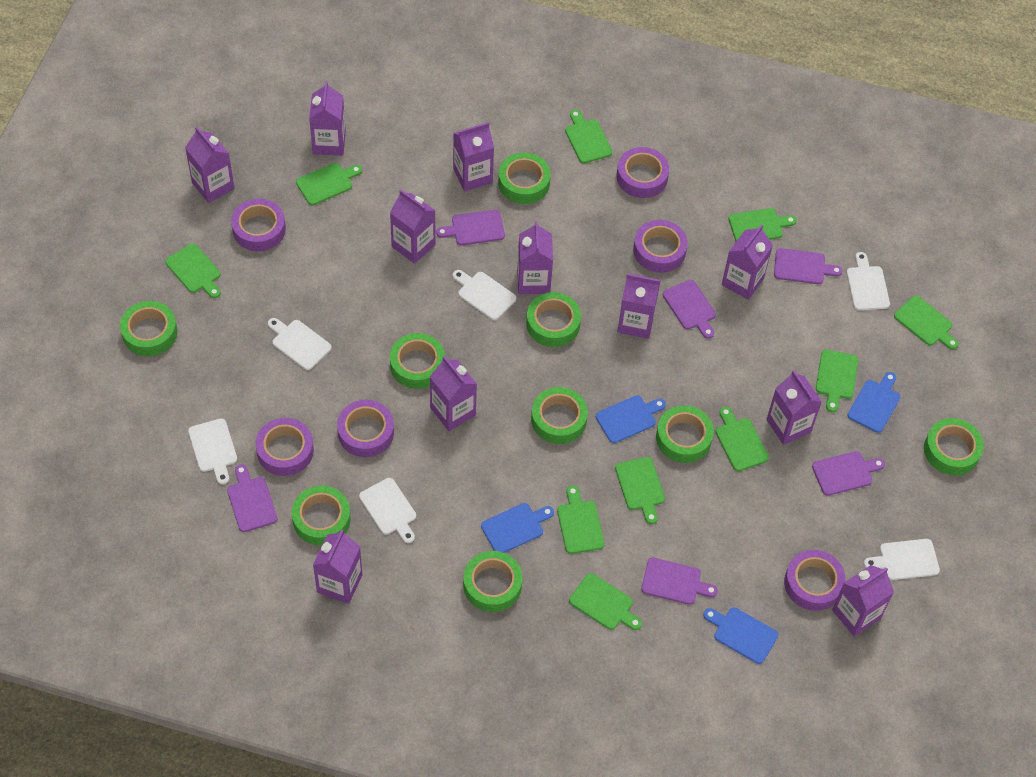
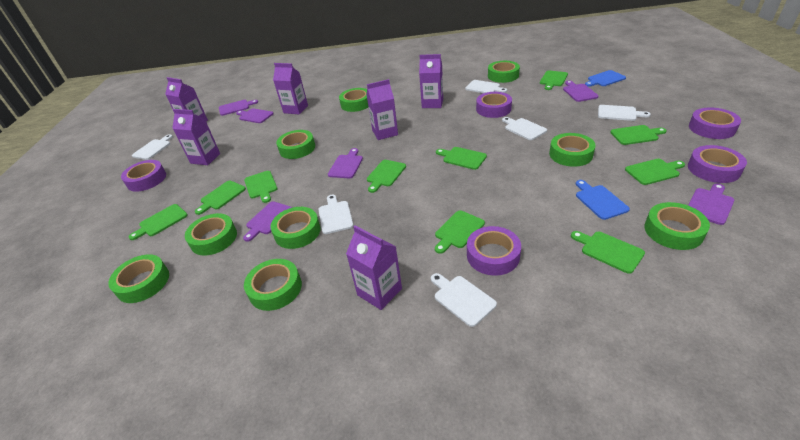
blue cutting board: 4 -> 2
purple carton: 11 -> 6
purple tape: 6 -> 5

